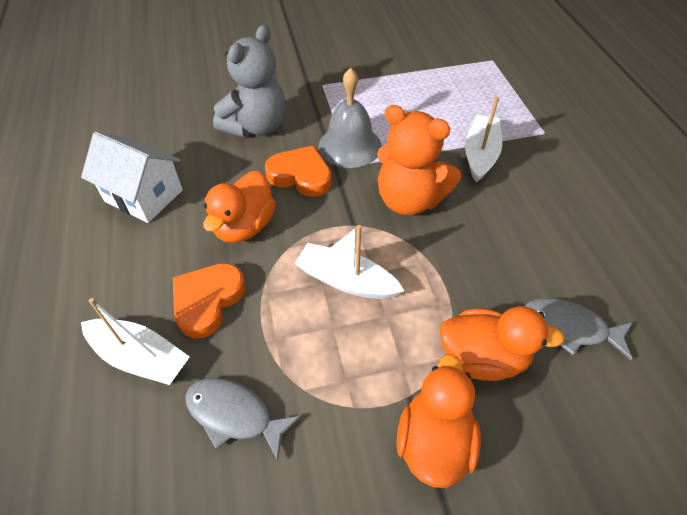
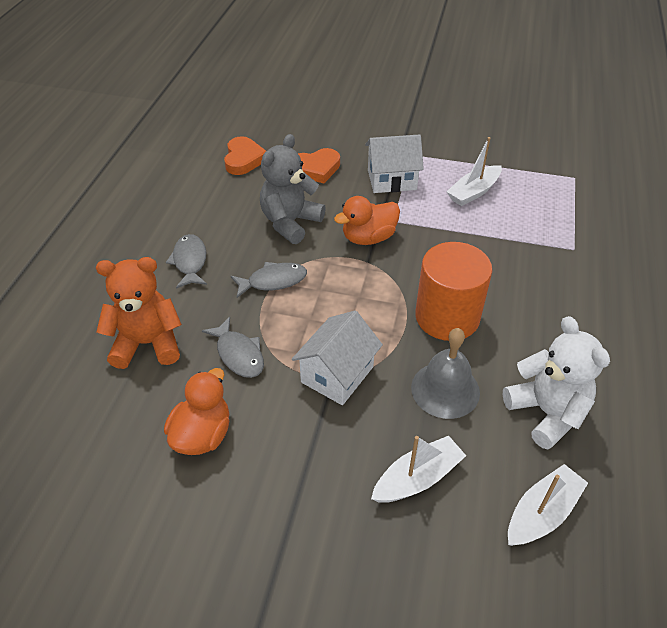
grey fish: 2 -> 3
orange cylinder: 0 -> 1
orange duck: 3 -> 2
white house: 1 -> 2
white teddy bear: 0 -> 1

